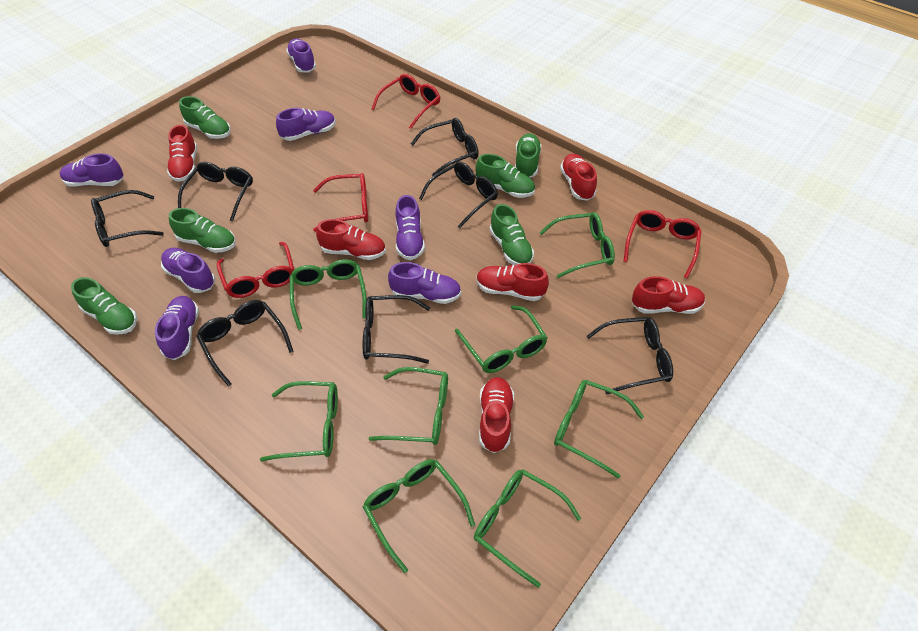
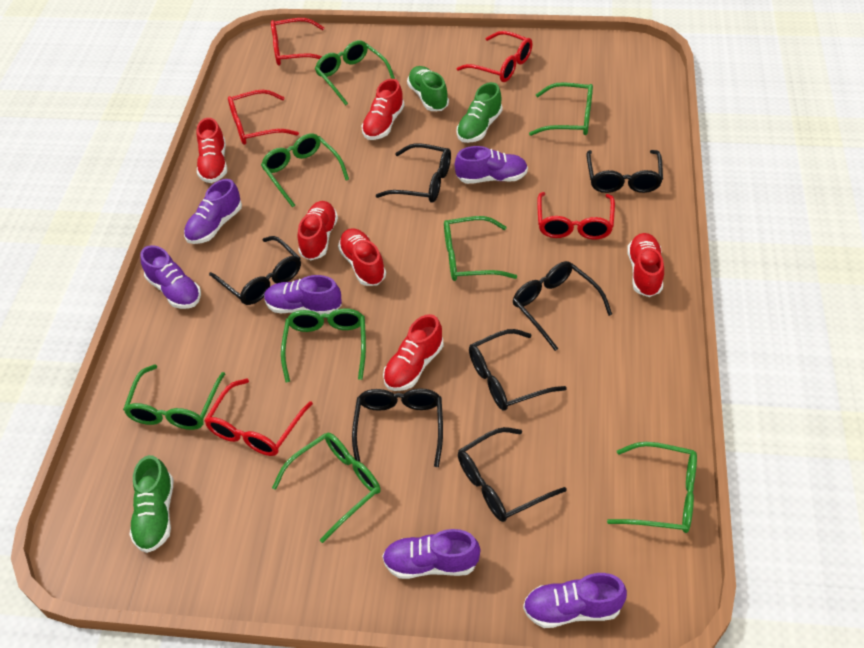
green shoe: 6 -> 3
purple shoe: 7 -> 6
red glasses: 4 -> 5

